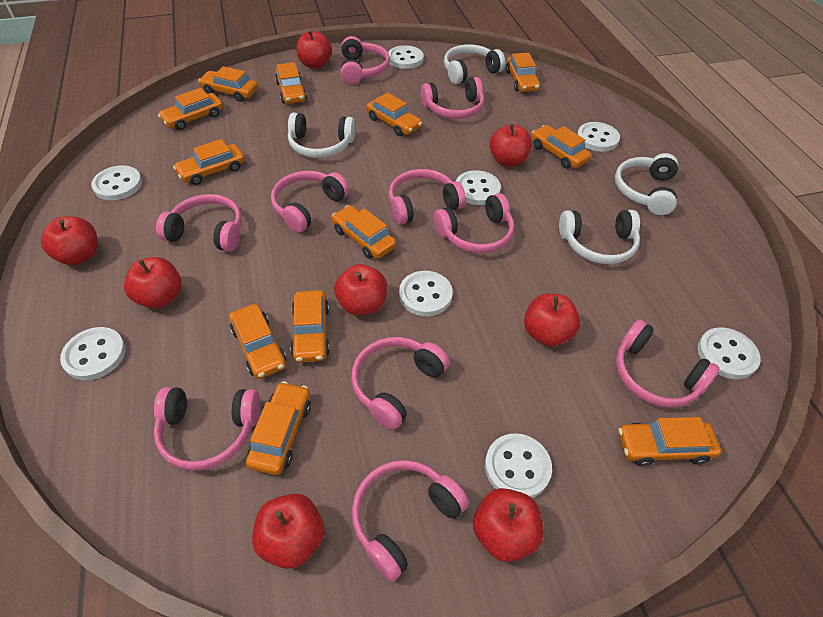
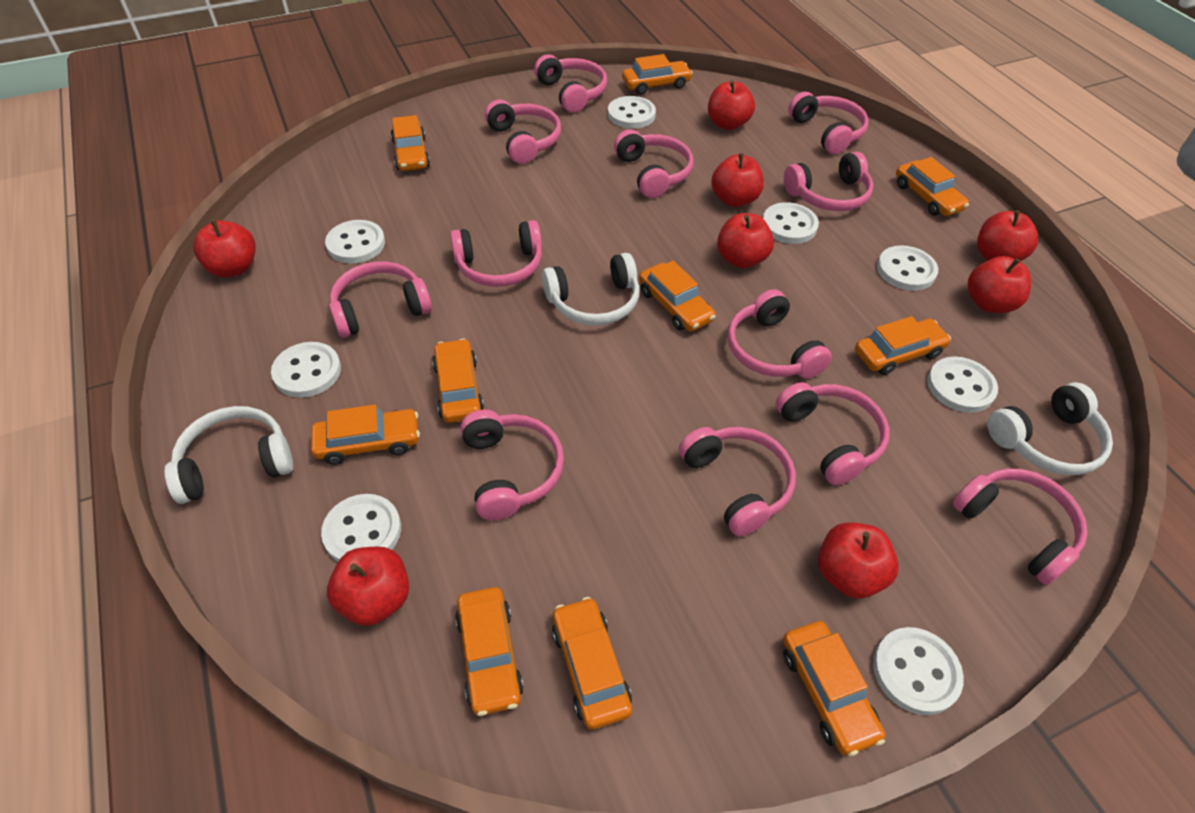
orange car: 12 -> 10
pink headphones: 10 -> 12
white headphones: 4 -> 3

